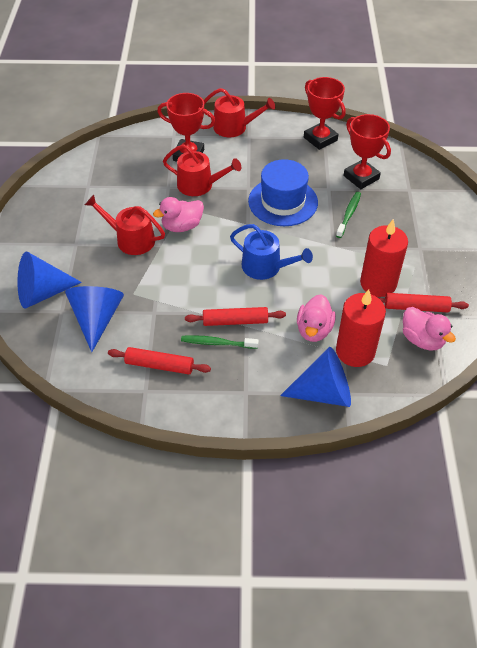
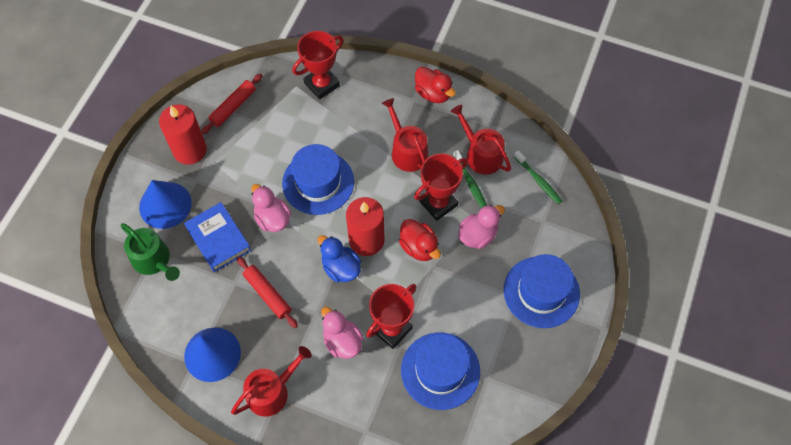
blue book: 0 -> 1
blue cone: 3 -> 2
blue duck: 0 -> 1
blue hat: 1 -> 3
blue watering can: 1 -> 0
green watering can: 0 -> 1
red duck: 0 -> 2
red rolling pin: 3 -> 2

